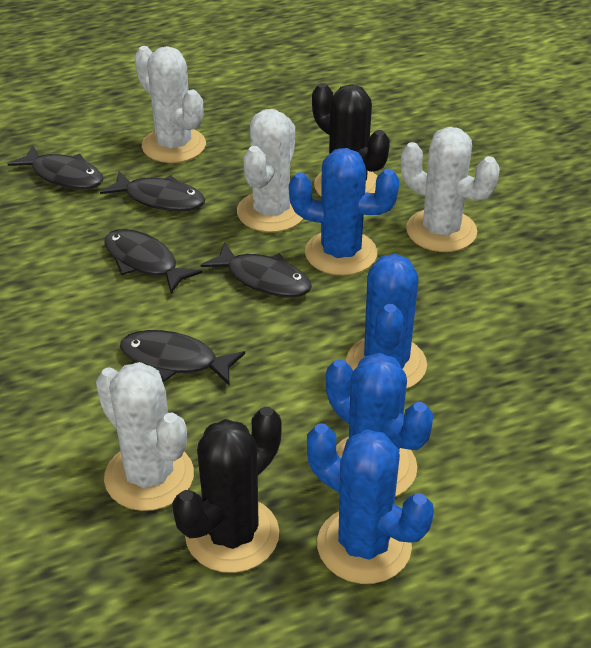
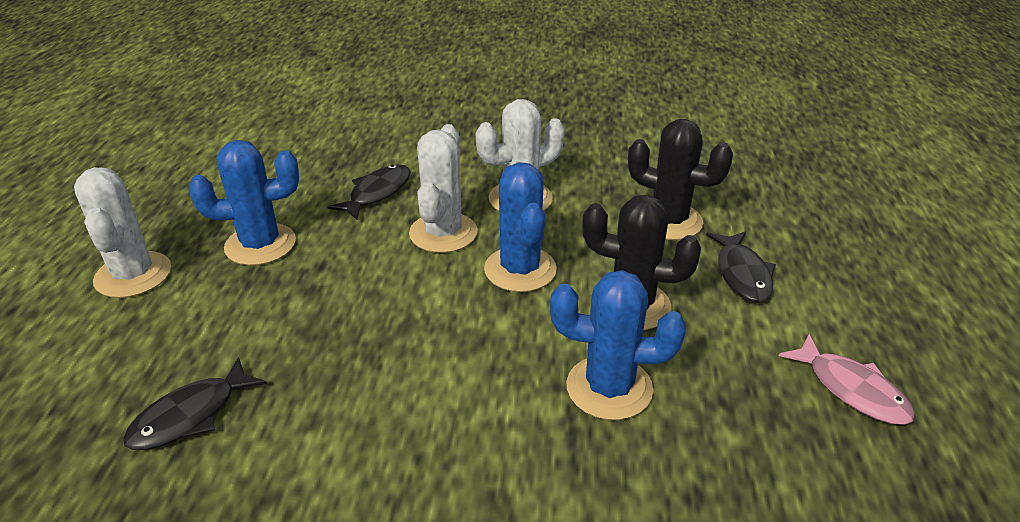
black fish: 5 -> 3
blue cactus: 4 -> 3
pink fish: 0 -> 1
white cactus: 4 -> 3

